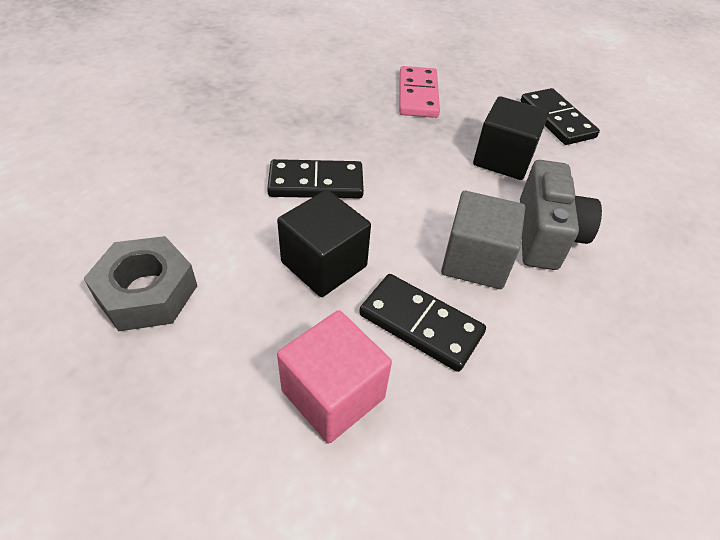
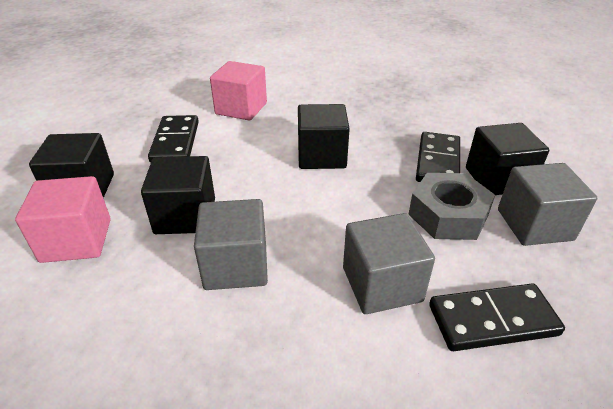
black cube: 2 -> 4
grey camera: 1 -> 0
grey cube: 1 -> 3
pink cube: 1 -> 2
pink domino: 1 -> 0

